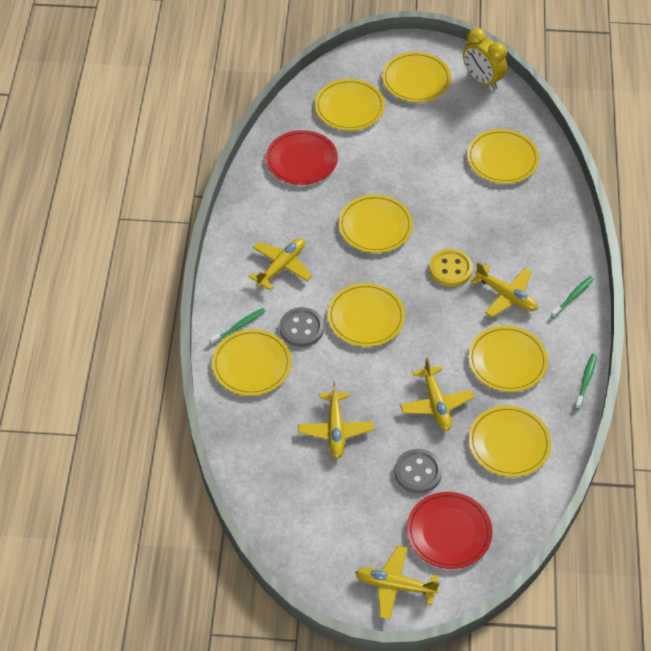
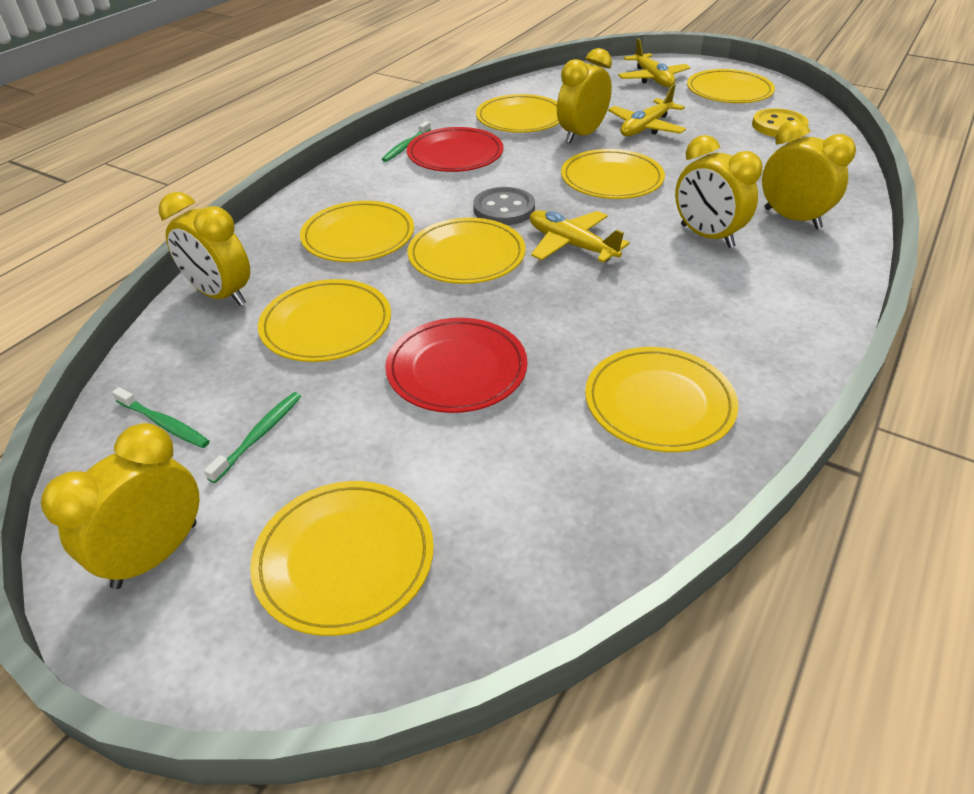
grey button: 2 -> 1
yellow clock: 1 -> 5
yellow plane: 5 -> 3

